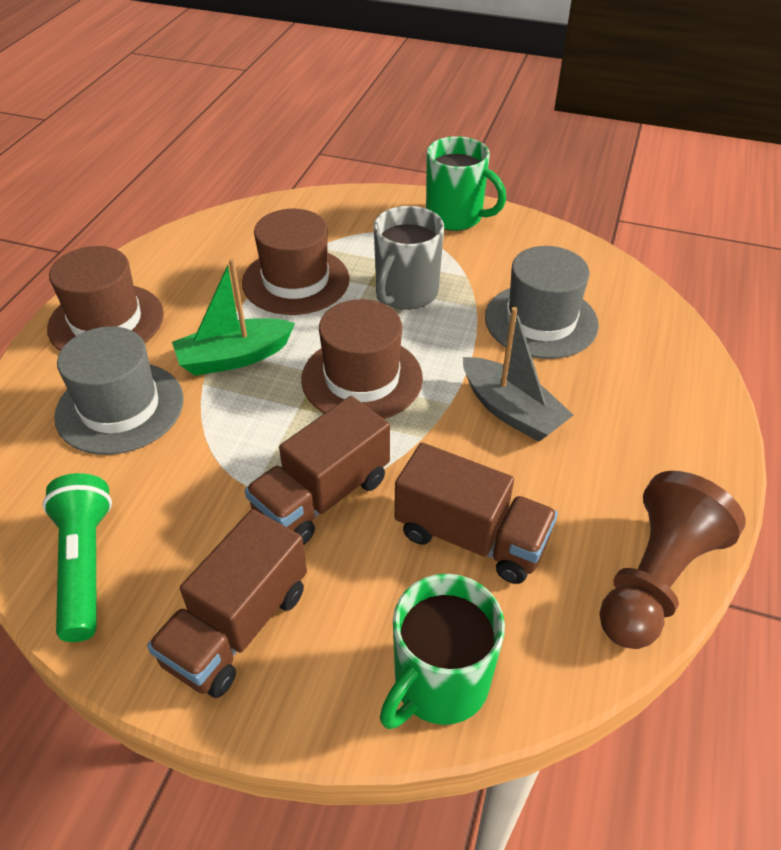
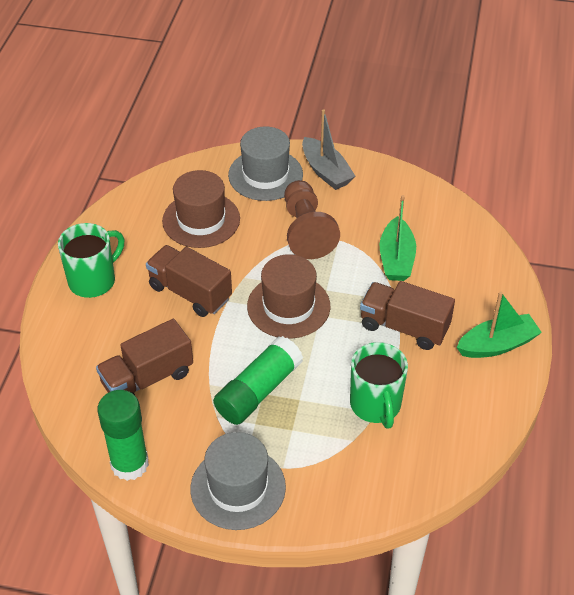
brown hat: 3 -> 2
green boat: 1 -> 2
green flashlight: 1 -> 0
green glue stick: 0 -> 2
grey mug: 1 -> 0

